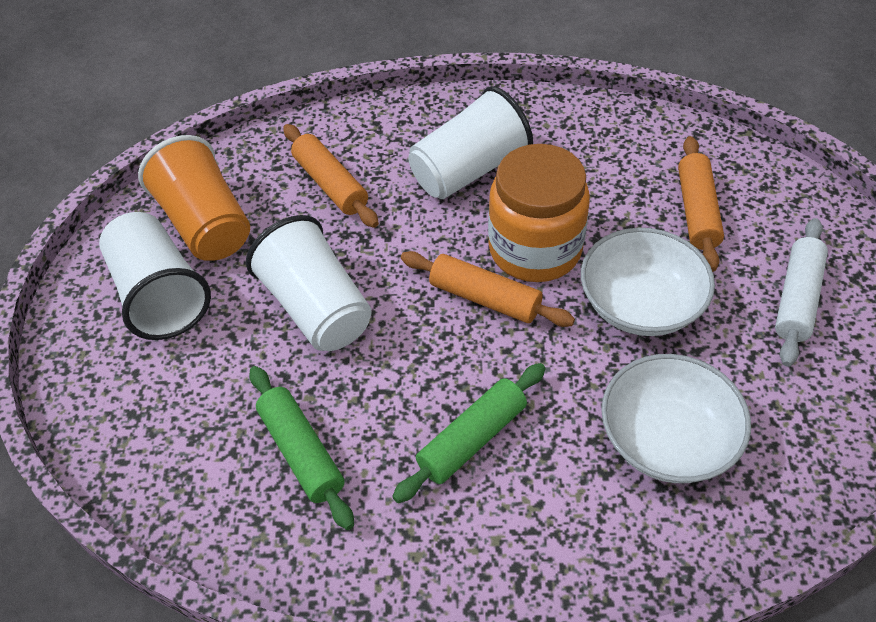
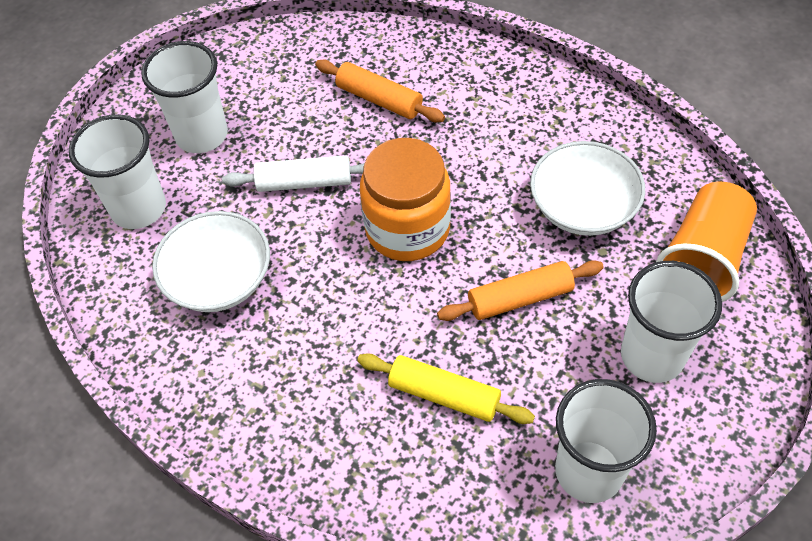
green rolling pin: 2 -> 0
orange rolling pin: 3 -> 2
white cup: 3 -> 4
yellow rolling pin: 0 -> 1

